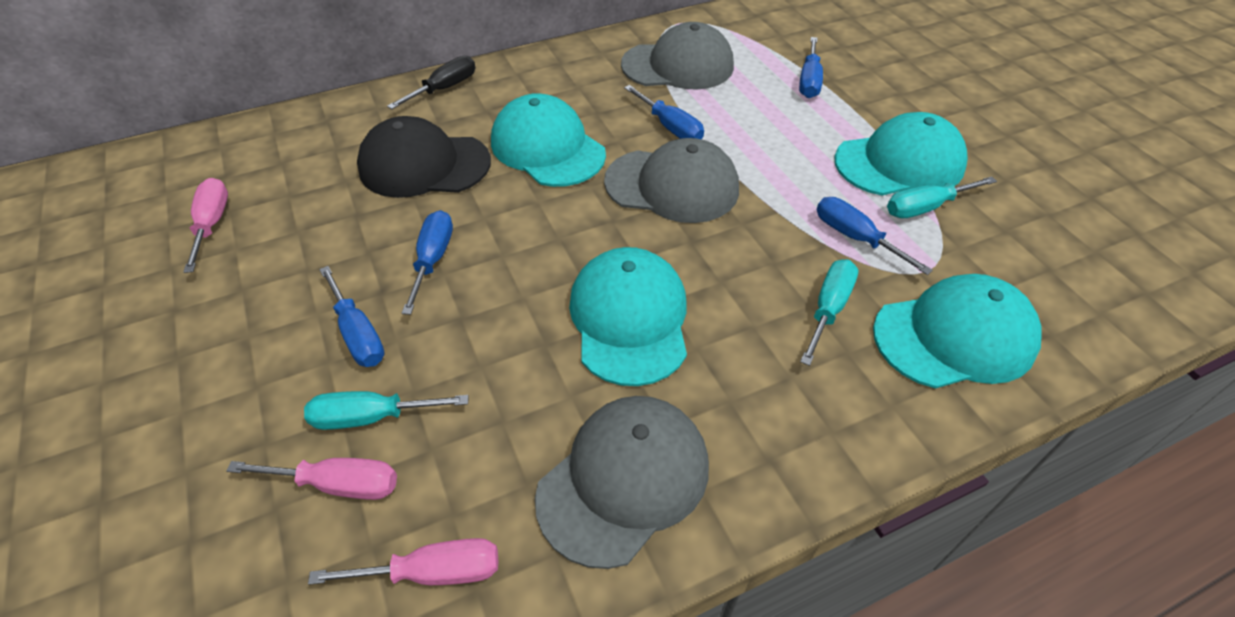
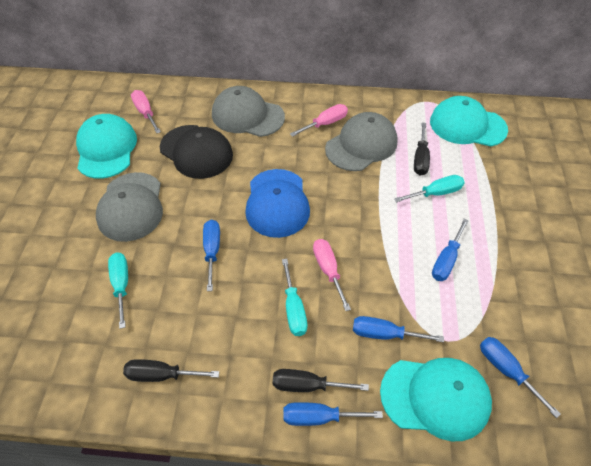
black screwdriver: 1 -> 3
blue cap: 0 -> 1
turquoise cap: 4 -> 3

